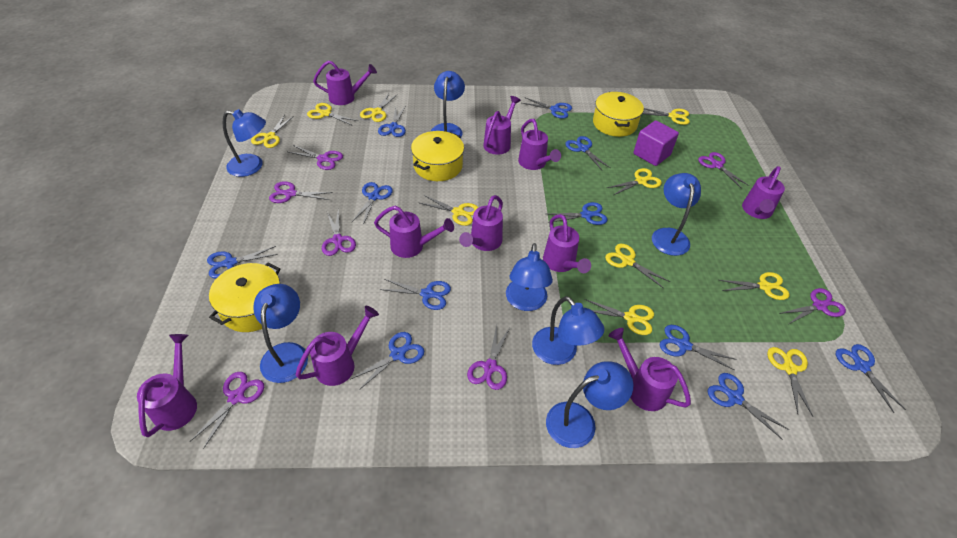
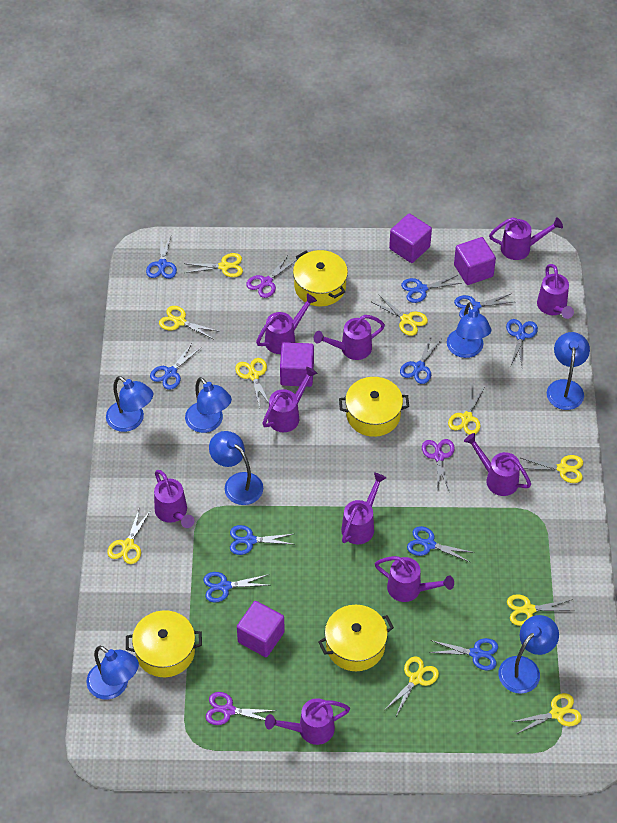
blue scissors: 11 -> 10
purple cube: 1 -> 4
purple scissors: 7 -> 3
yellow pot: 3 -> 4

